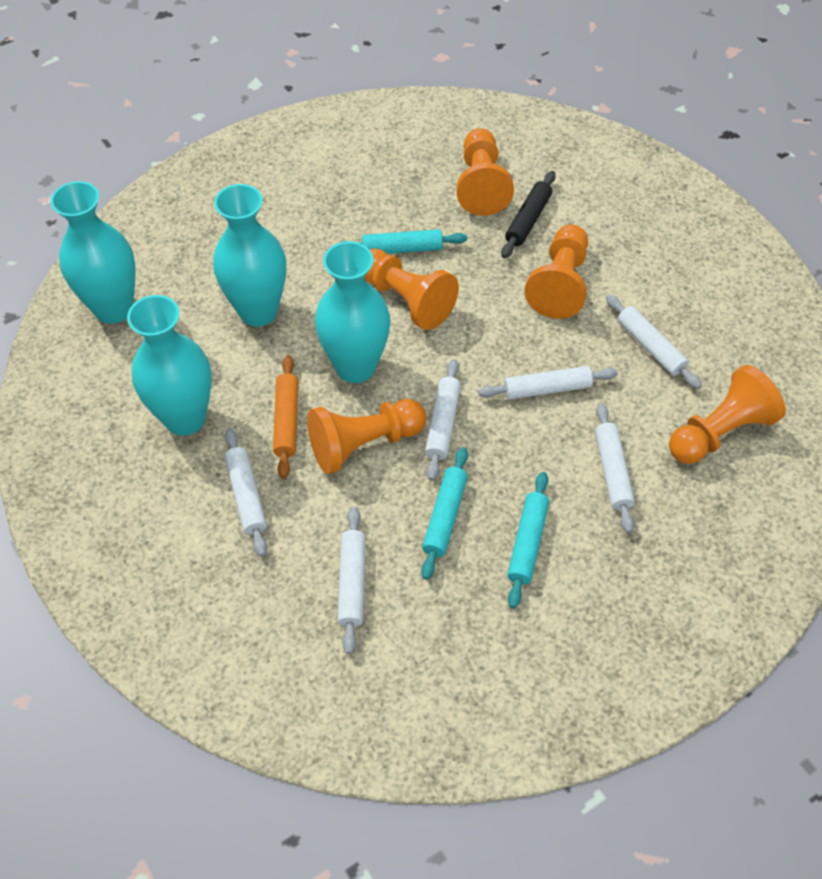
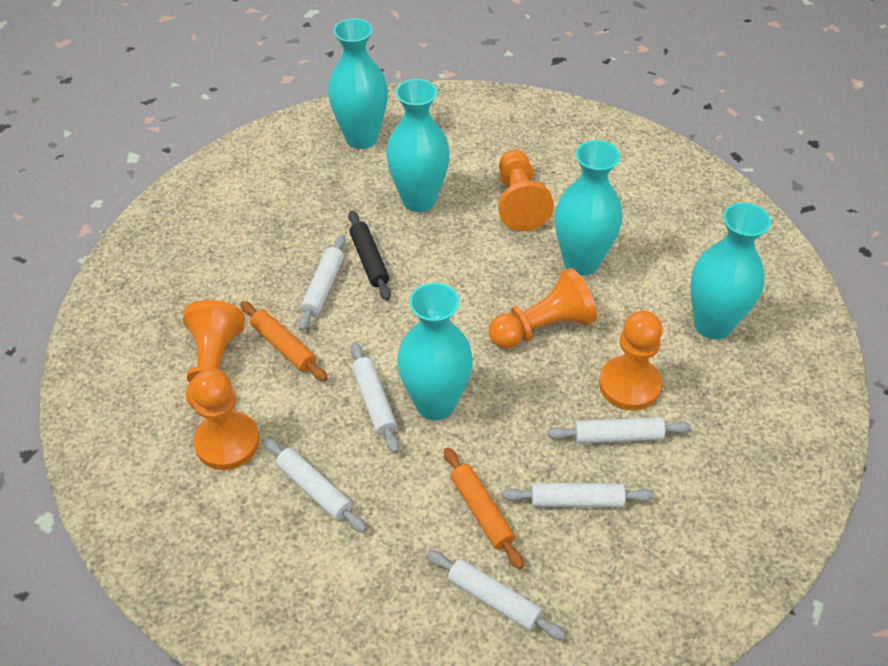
orange rolling pin: 1 -> 2
turquoise rolling pin: 3 -> 0
turquoise vase: 4 -> 5

